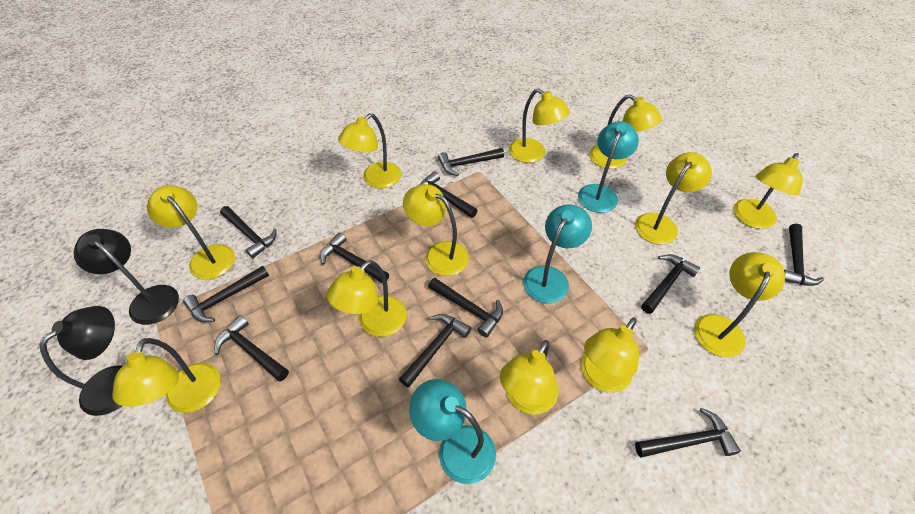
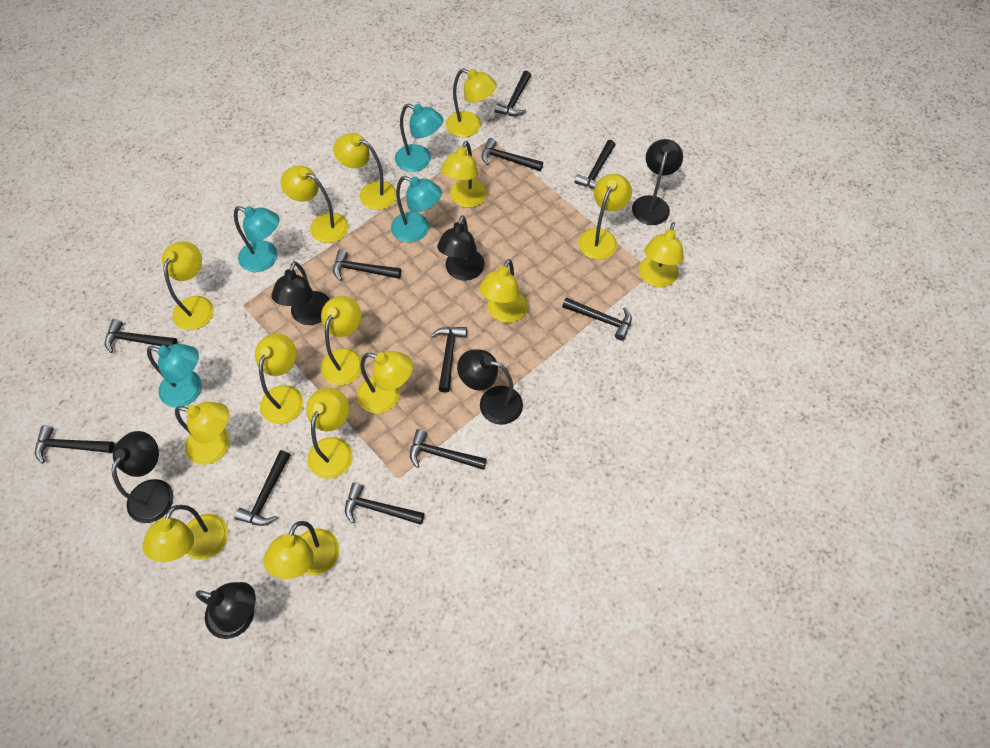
black lamp: 2 -> 6
turquoise lamp: 3 -> 4
yellow lamp: 12 -> 15

